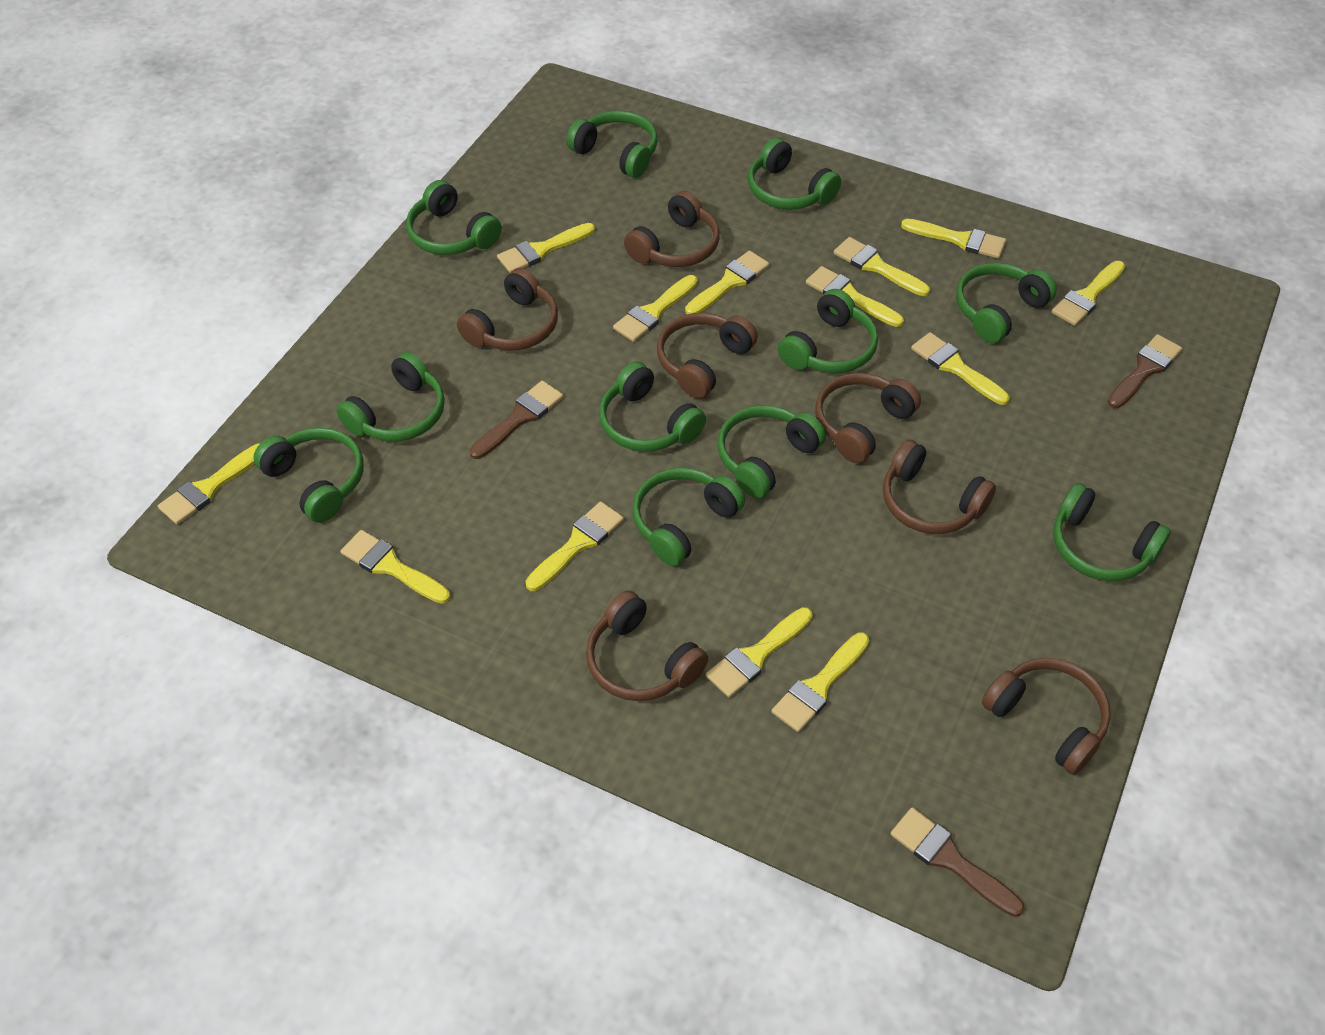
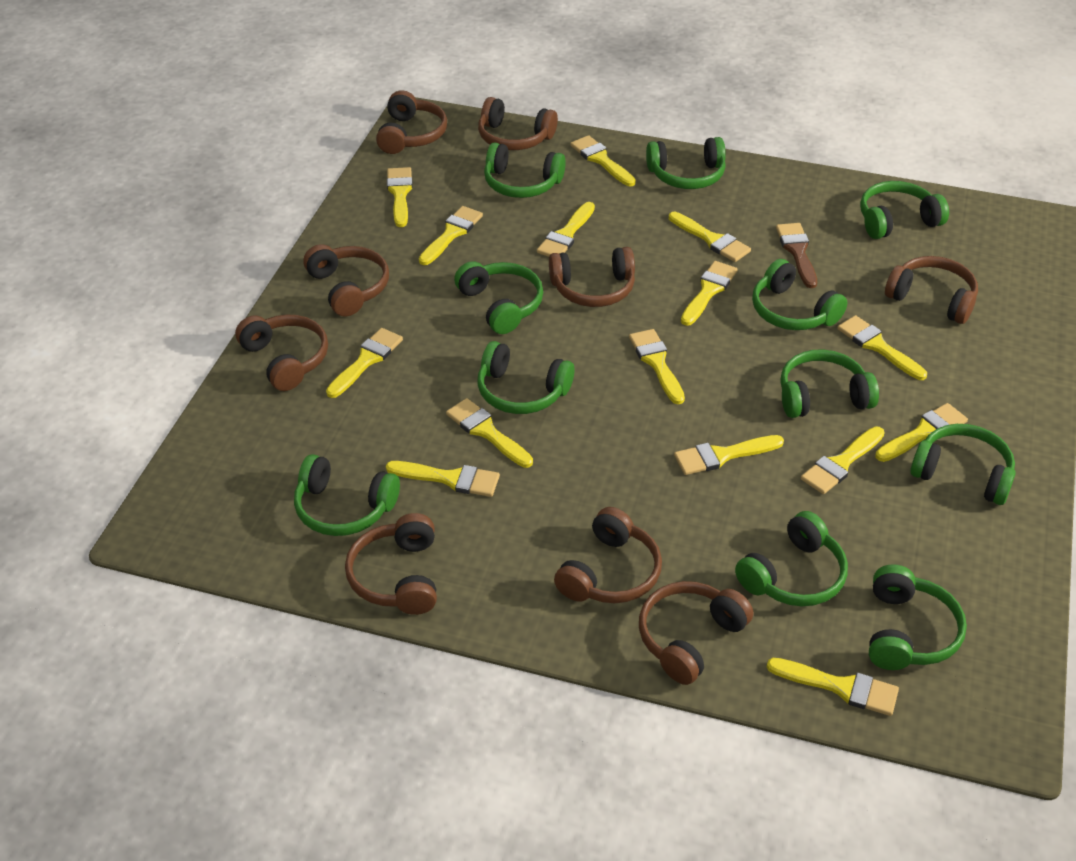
brown brush: 3 -> 1
brown headphones: 7 -> 9
yellow brush: 13 -> 15

